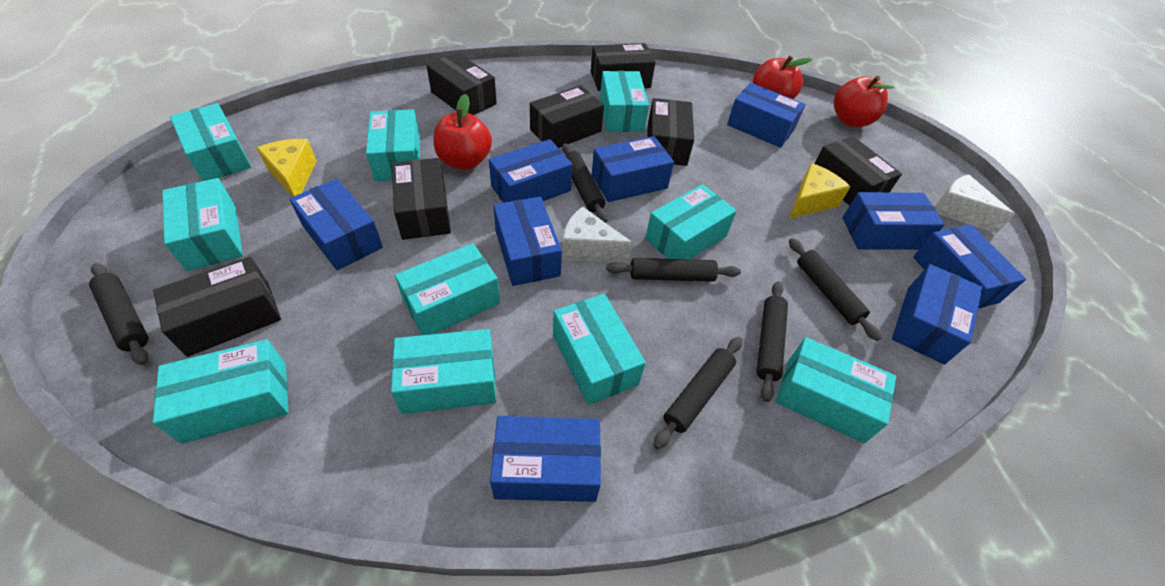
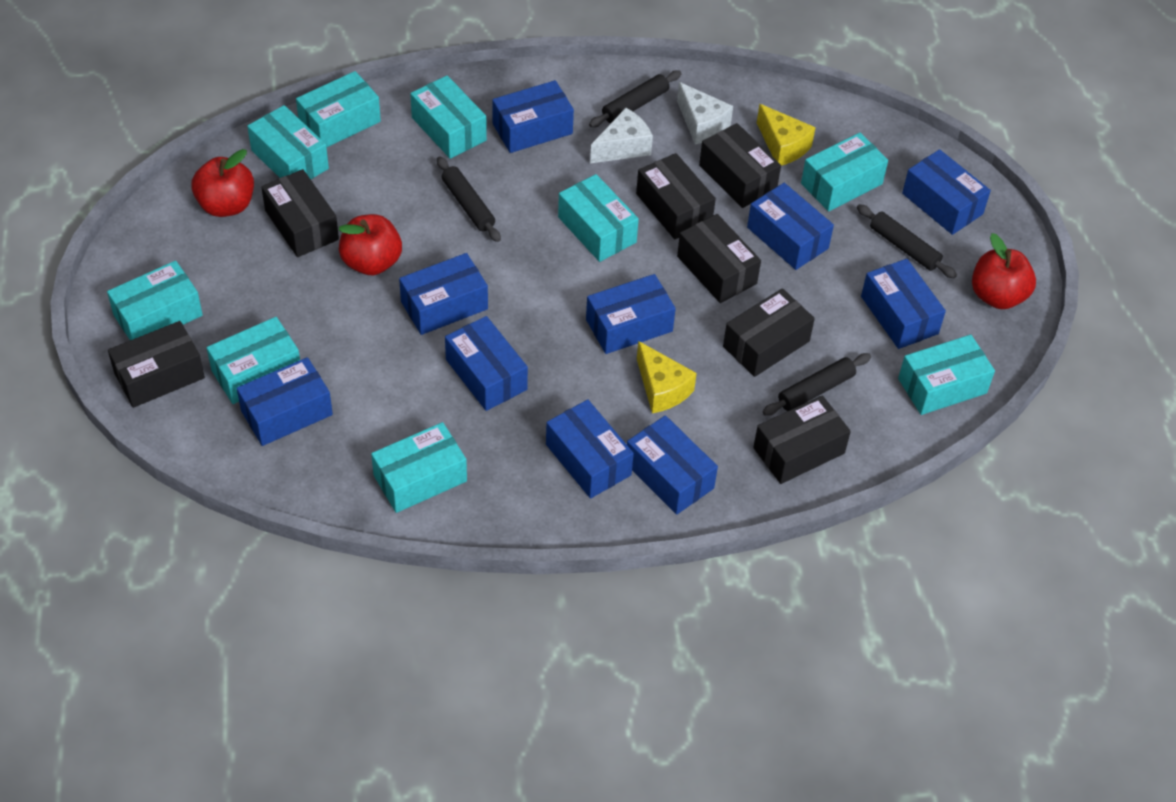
black rolling pin: 6 -> 4
blue box: 9 -> 10
turquoise box: 10 -> 9

